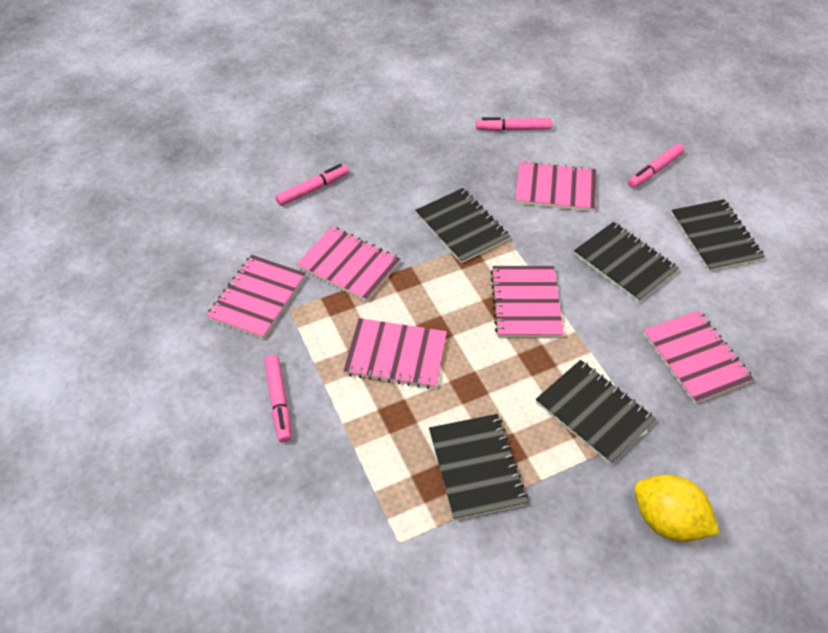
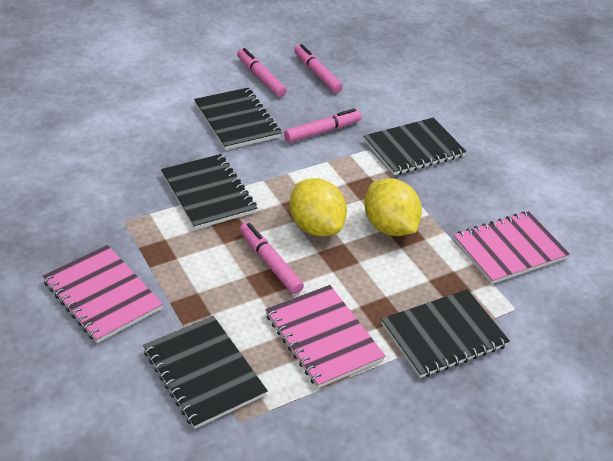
pink notebook: 6 -> 3
yellow lemon: 1 -> 2

